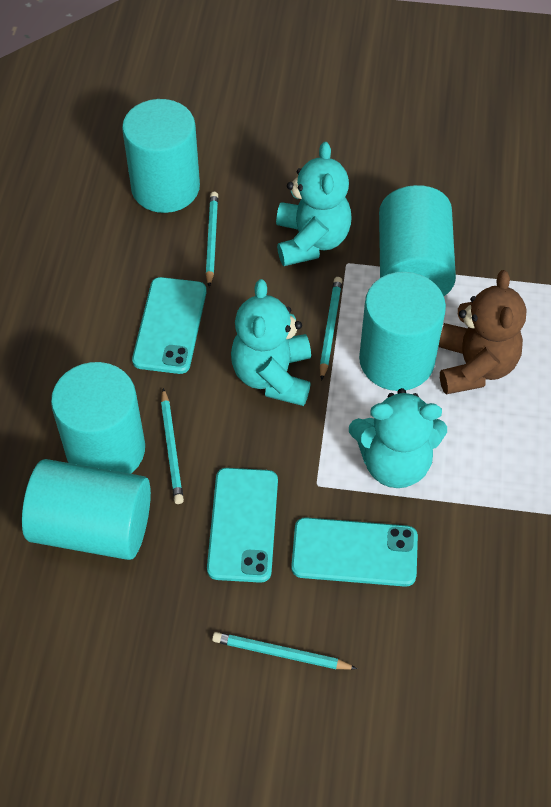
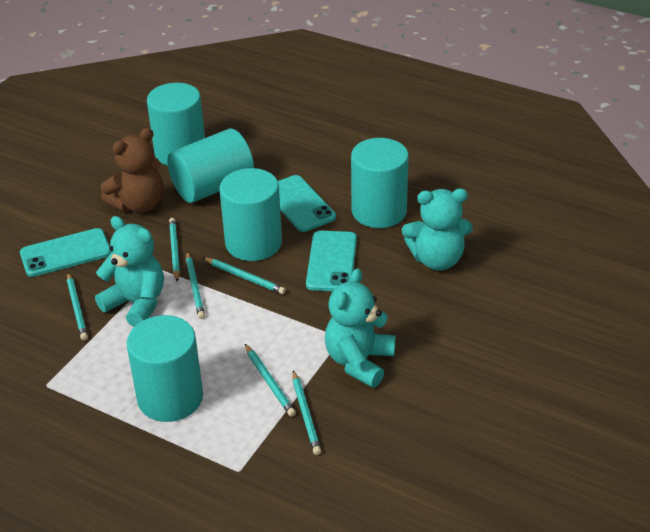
turquoise pencil: 4 -> 6

